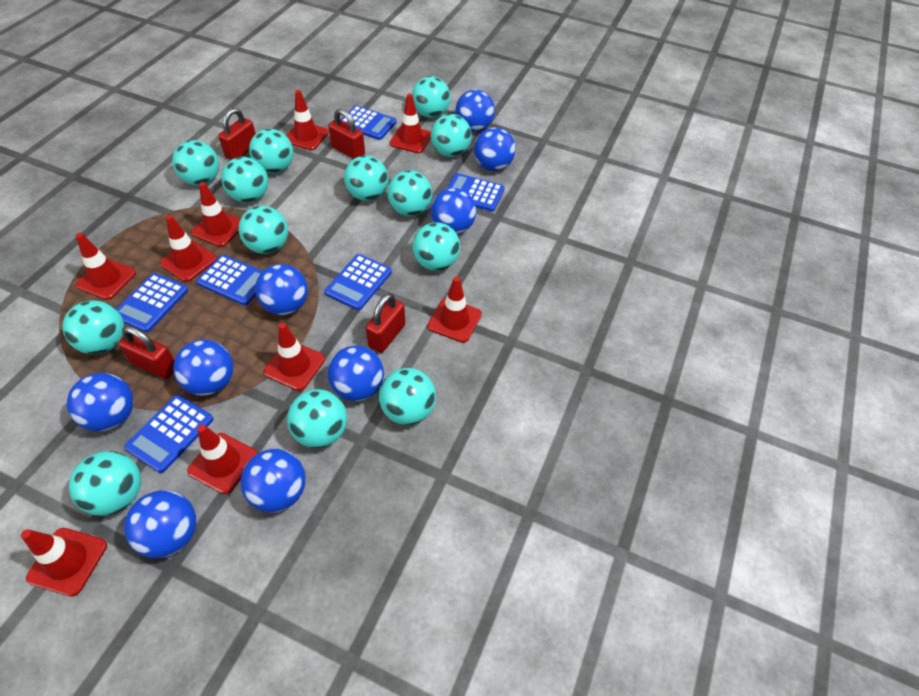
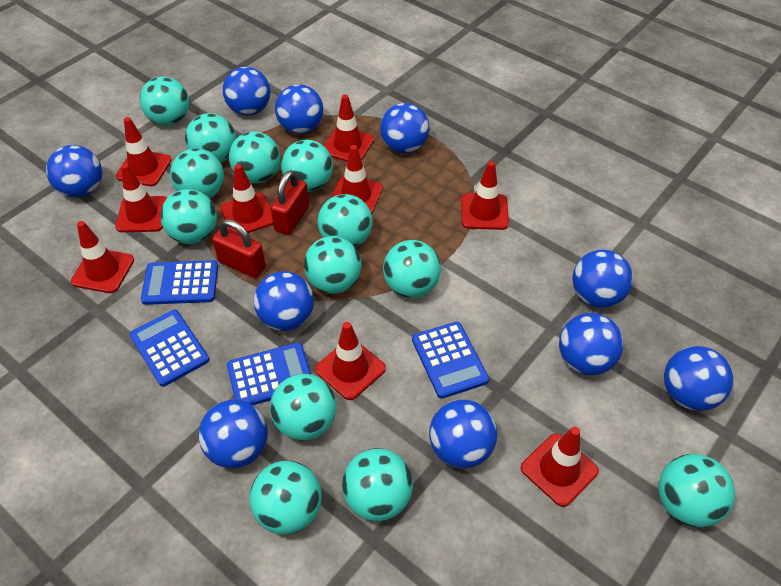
blue ball: 9 -> 10
blue calculator: 6 -> 4
red padlock: 4 -> 2

